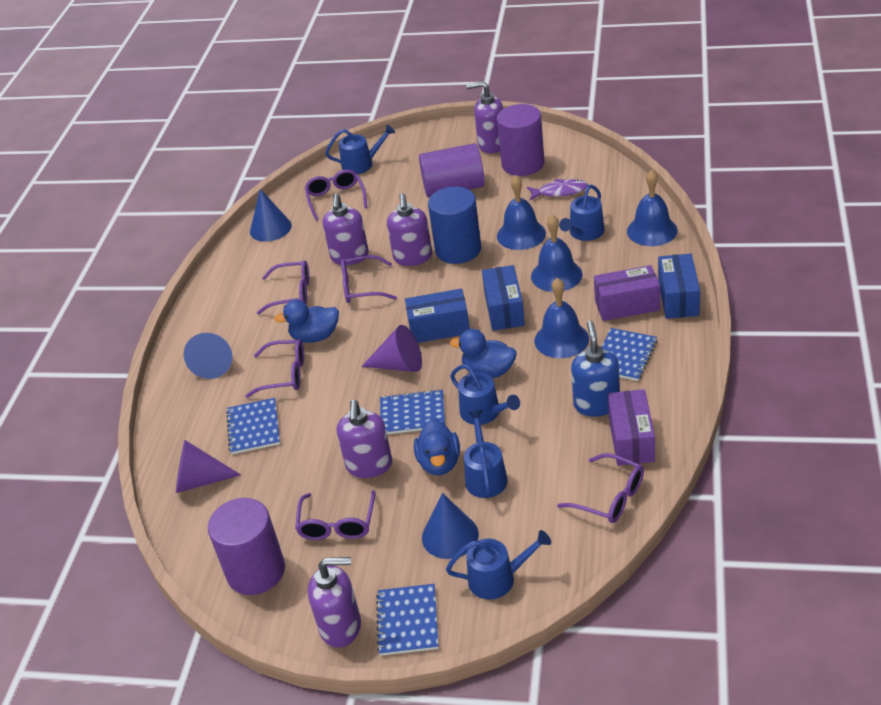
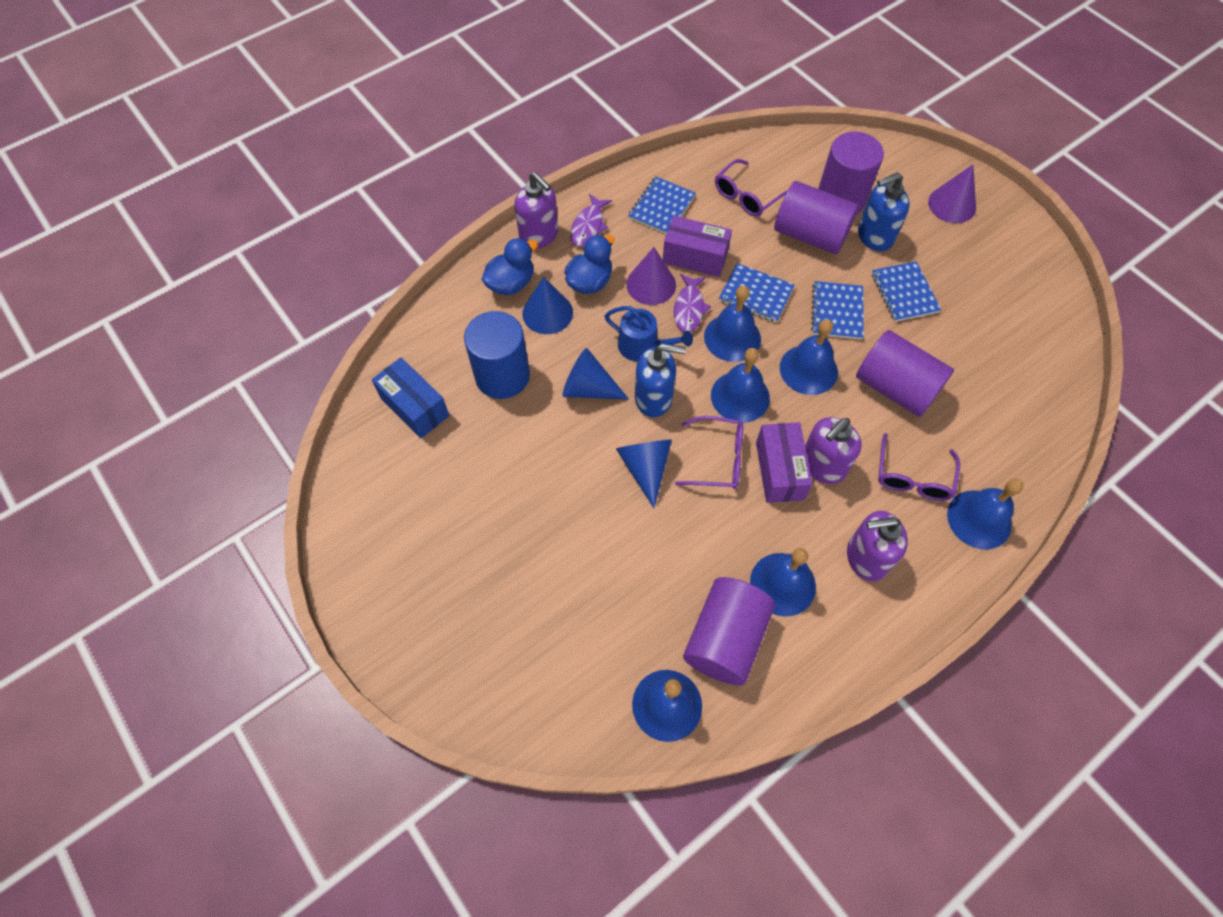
blue bell: 4 -> 6
blue box: 3 -> 1
blue duck: 3 -> 2
blue soap dispenser: 1 -> 2
blue watering can: 5 -> 1
purple cylinder: 3 -> 4
purple fish: 1 -> 2
purple glasses: 6 -> 3
purple soap dispenser: 5 -> 3

